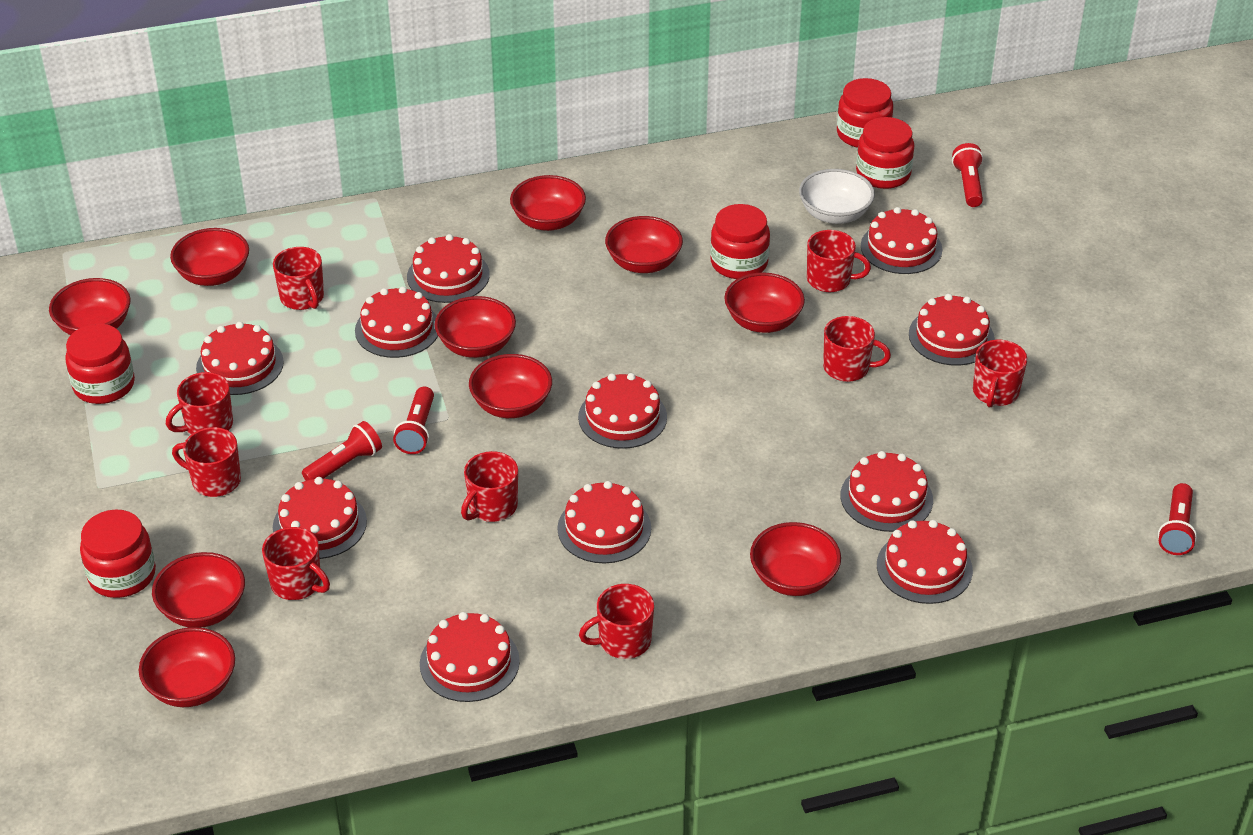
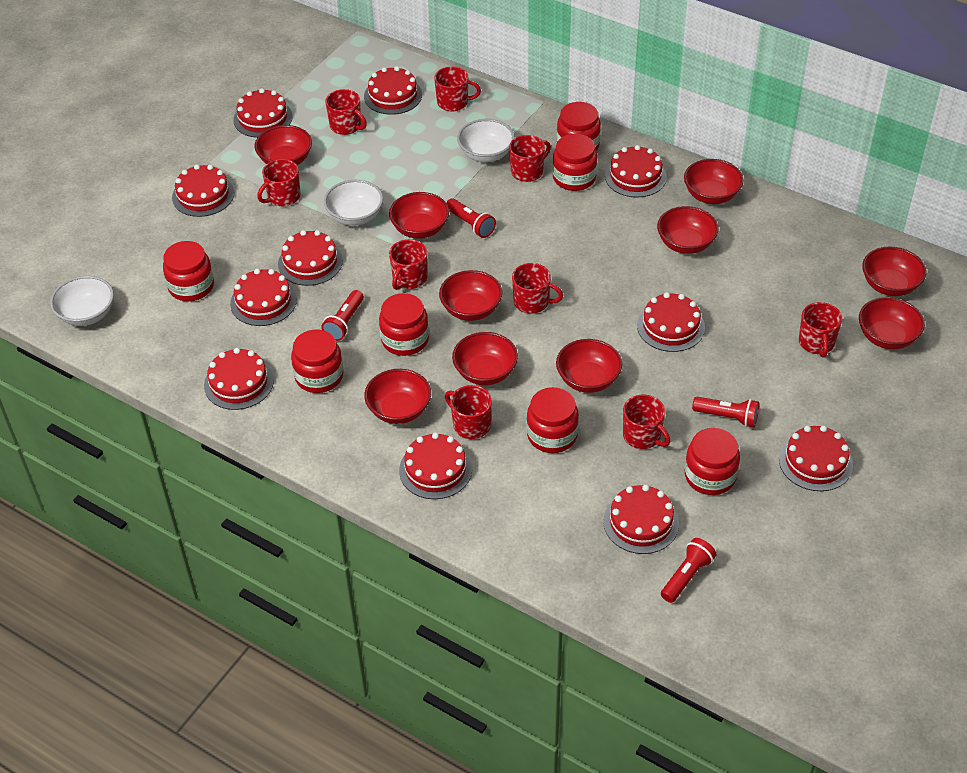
red jar: 5 -> 7
white bowl: 1 -> 3

